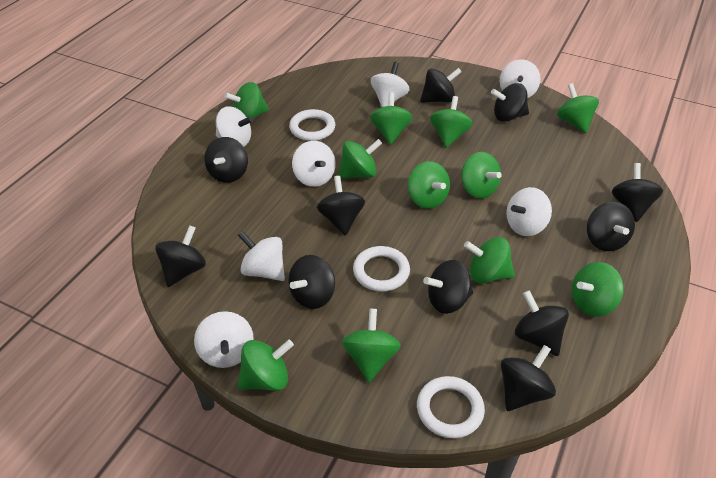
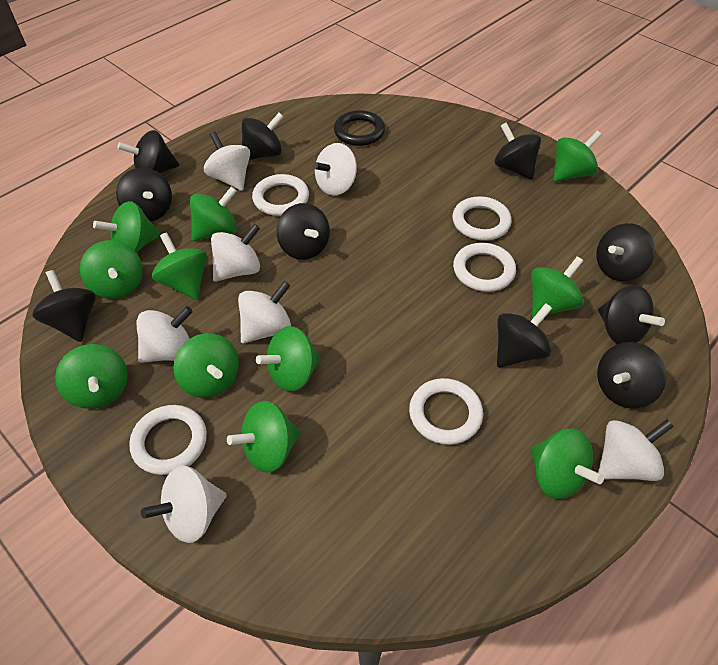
black ring: 0 -> 1
black spinning top: 11 -> 10
white ring: 3 -> 5

